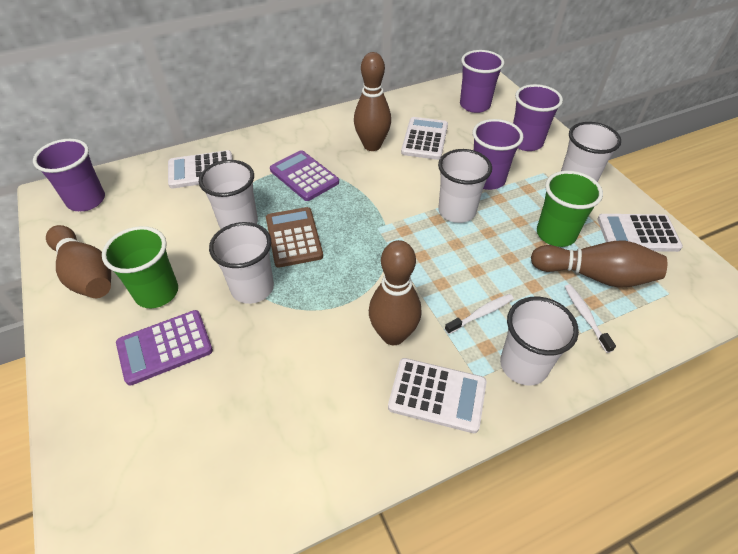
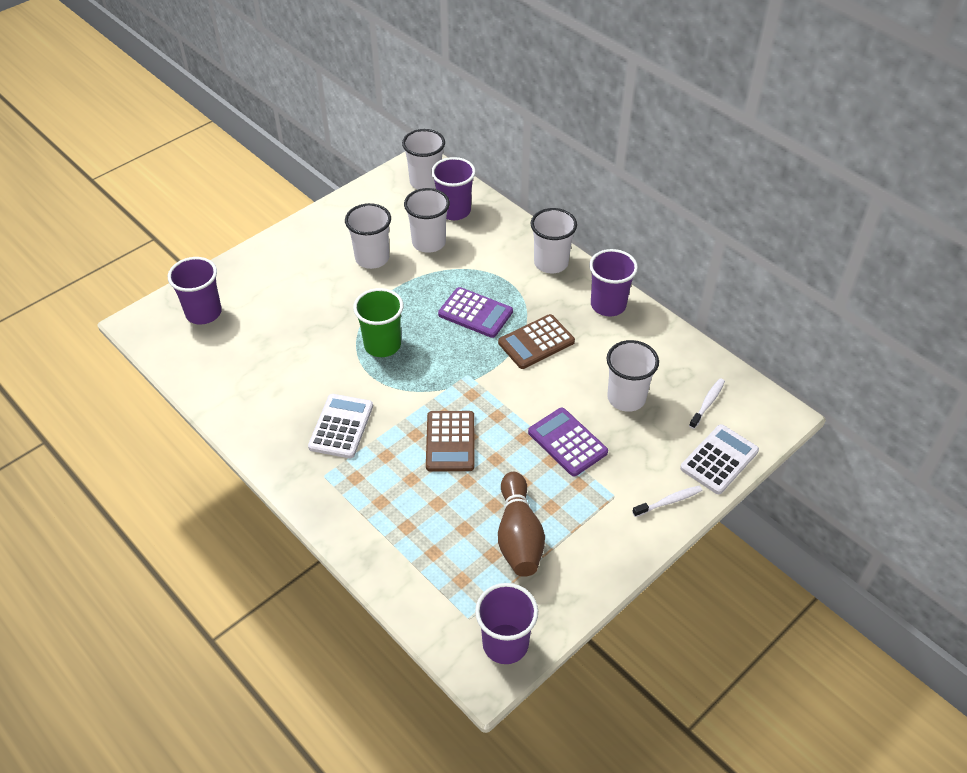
brown bowling pin: 4 -> 1
brown calculator: 1 -> 2
green cup: 2 -> 1
white calculator: 4 -> 2

